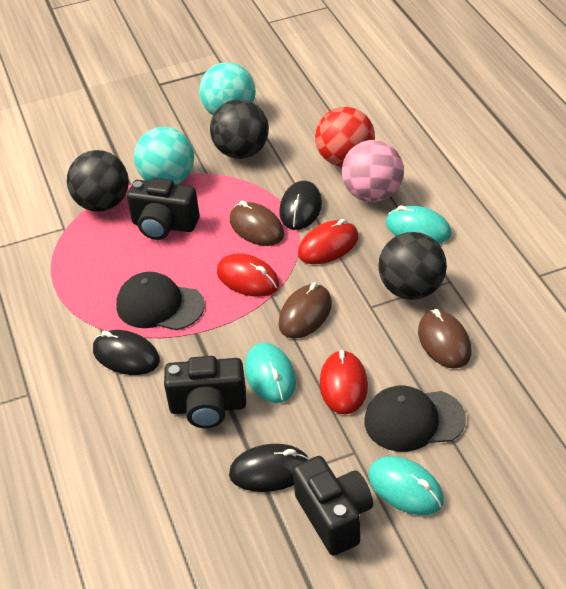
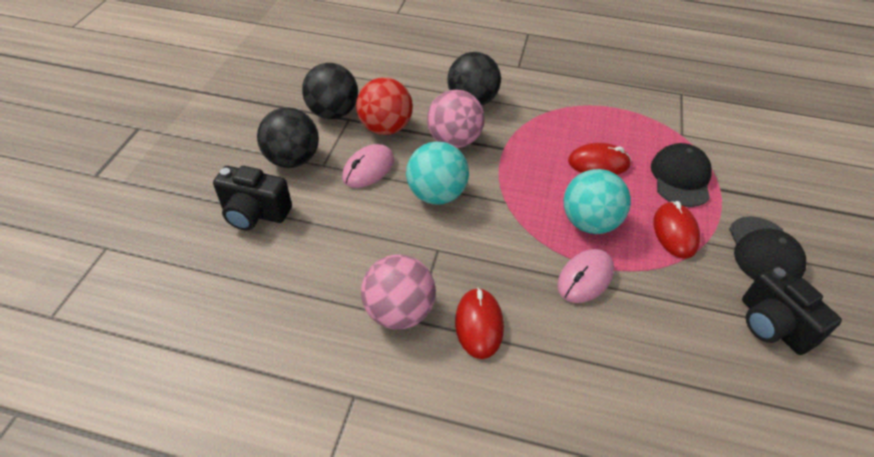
black camera: 3 -> 2
black mouse: 3 -> 0
brown mouse: 3 -> 0
pink ball: 1 -> 2
pink mouse: 0 -> 2
turquoise mouse: 3 -> 0

